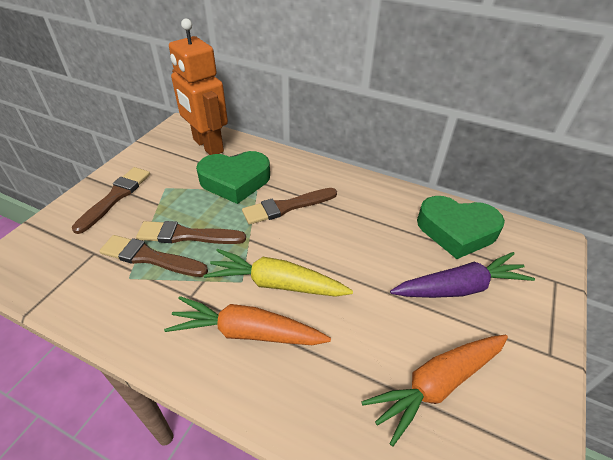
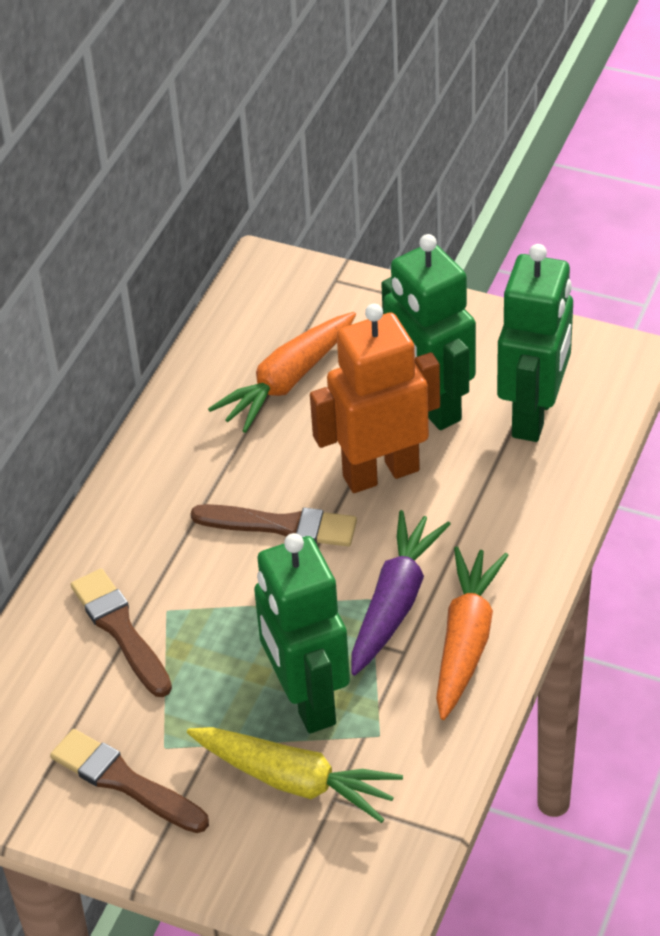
brown brush: 4 -> 3
green heart: 2 -> 0
green robot: 0 -> 3

